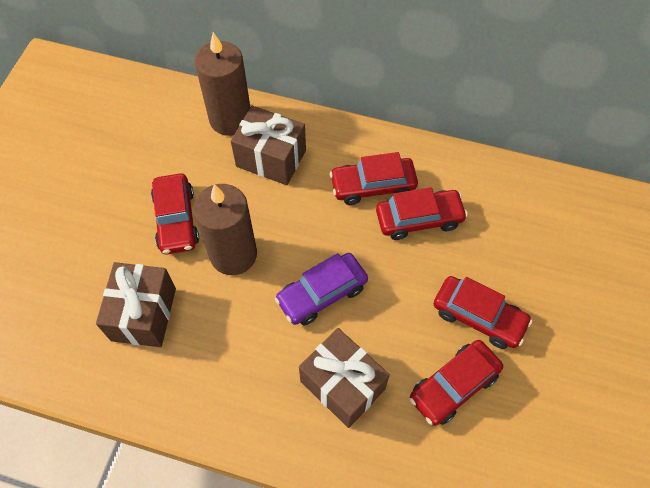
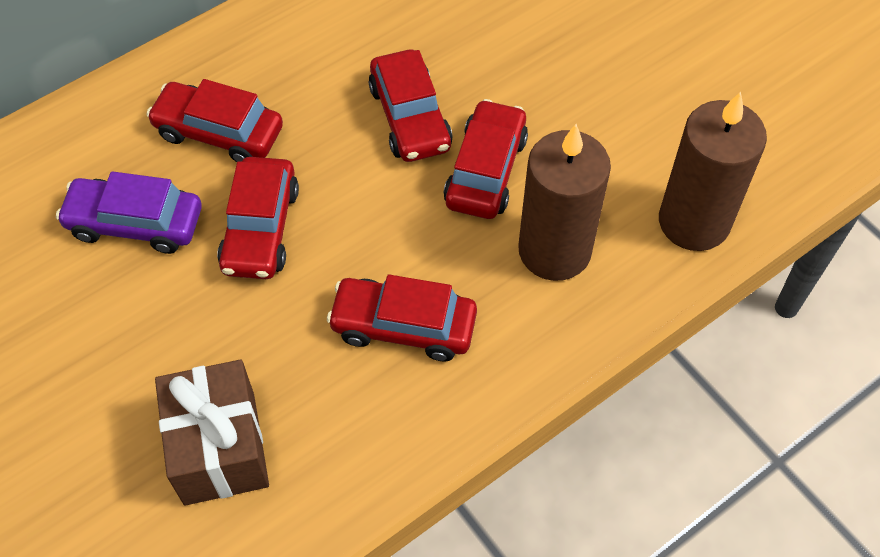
brown gift: 3 -> 1

